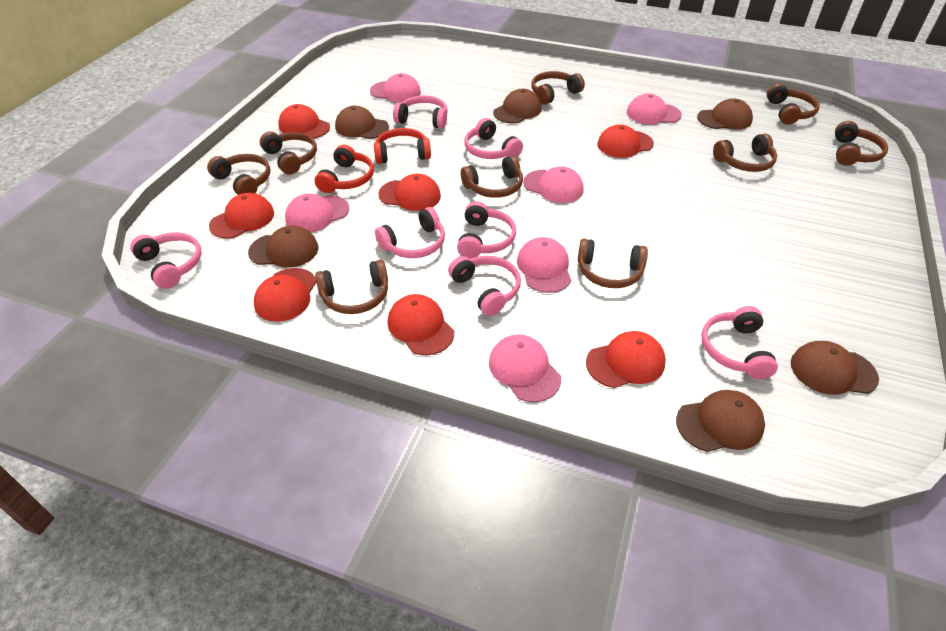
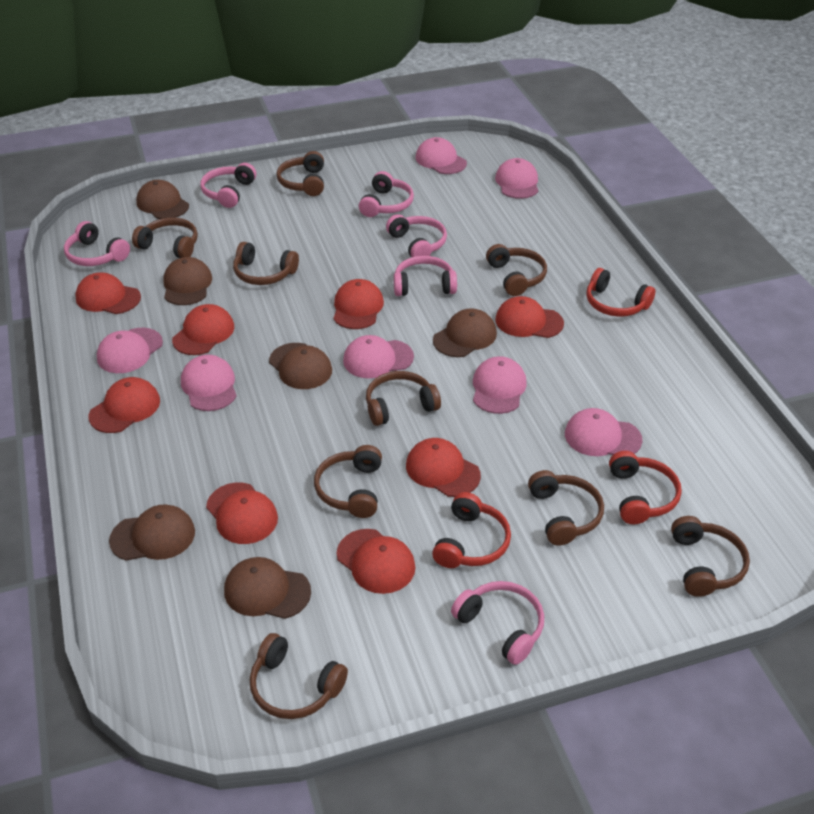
pink cap: 6 -> 7
pink headphones: 7 -> 6
red cap: 7 -> 8
red headphones: 2 -> 3

